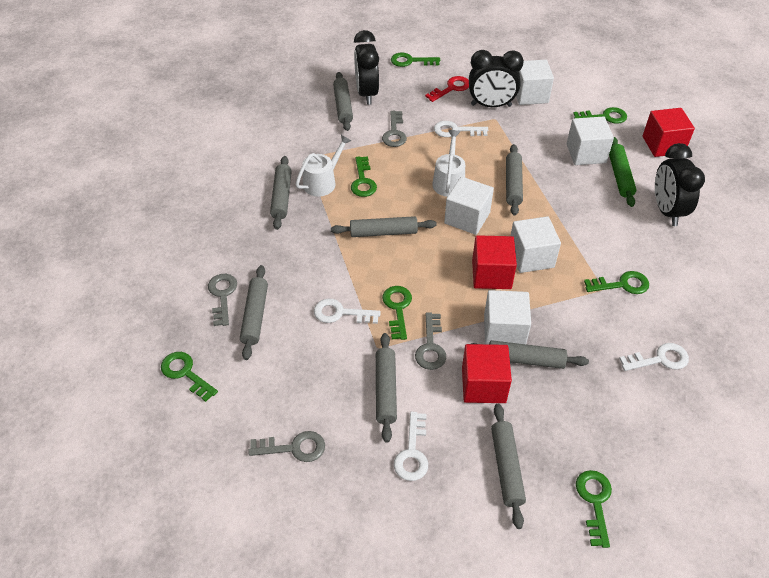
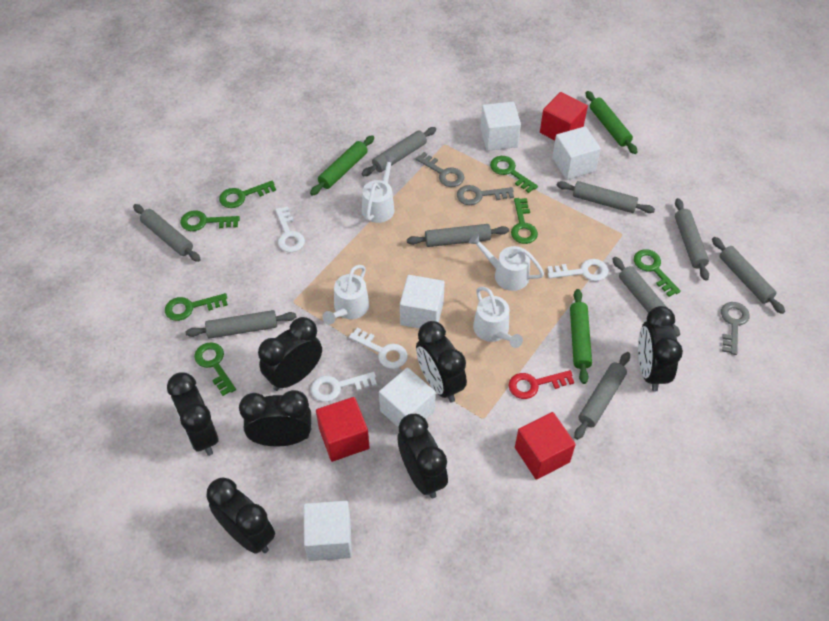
black clock: 3 -> 7
green rolling pin: 1 -> 3
grey key: 4 -> 3
grey rolling pin: 8 -> 9
white watering can: 2 -> 4

